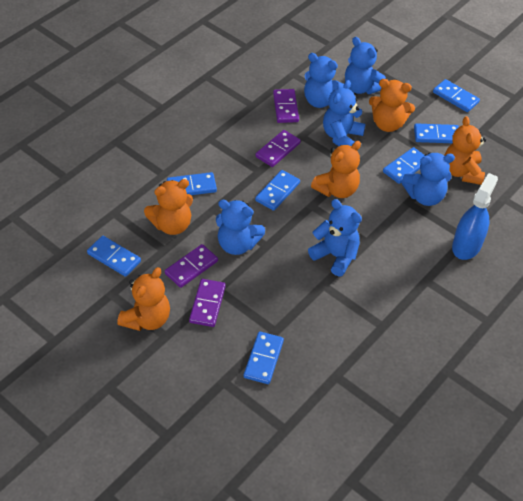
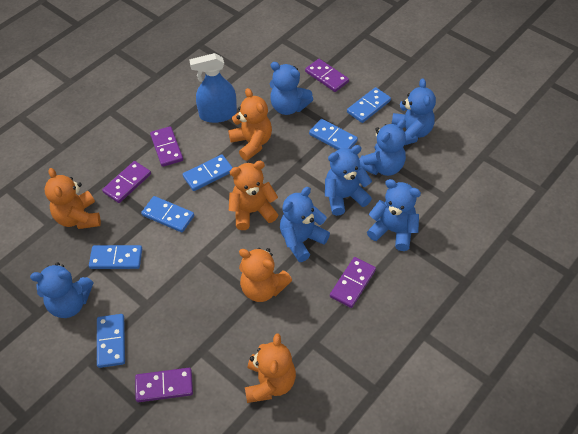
blue domino: 7 -> 6
blue teddy bear: 6 -> 7
purple domino: 4 -> 5

